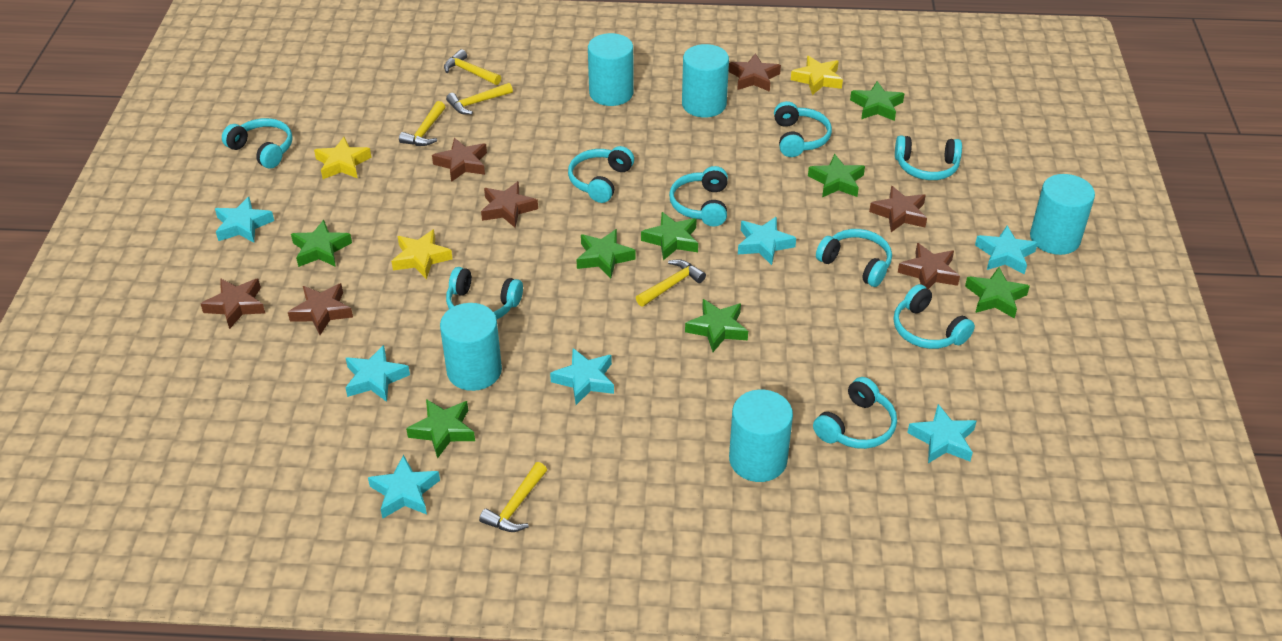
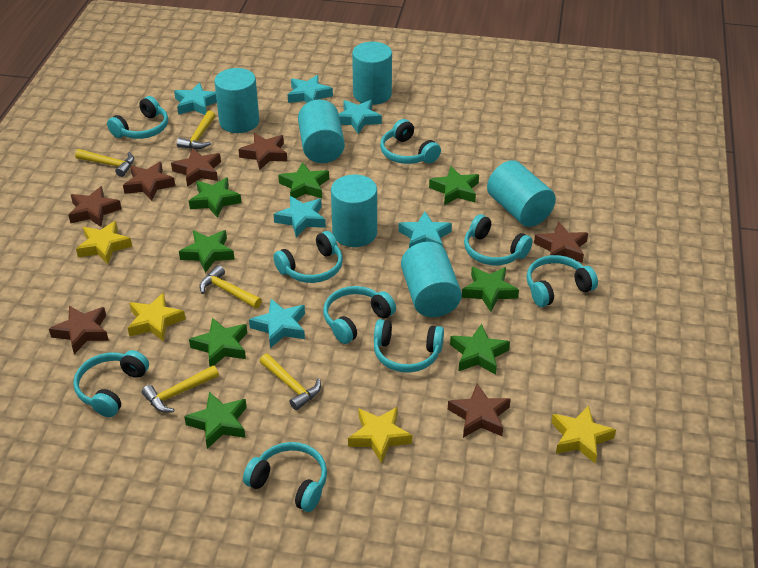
turquoise cylinder: 5 -> 6
turquoise star: 7 -> 6
yellow star: 3 -> 4

